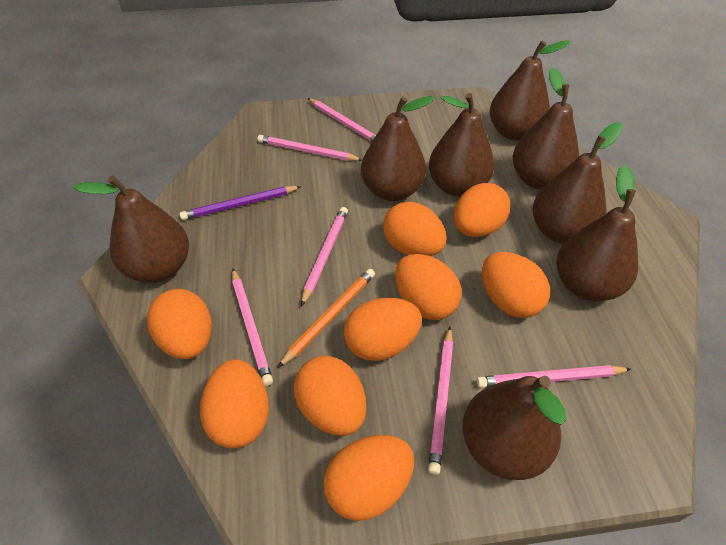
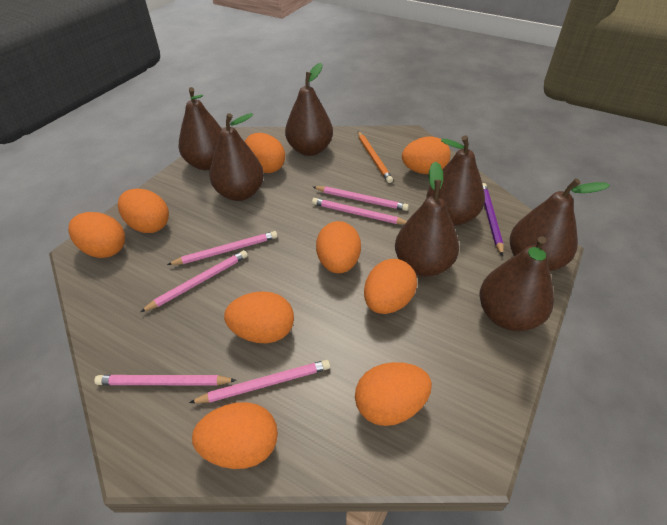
brown pear: 8 -> 7

